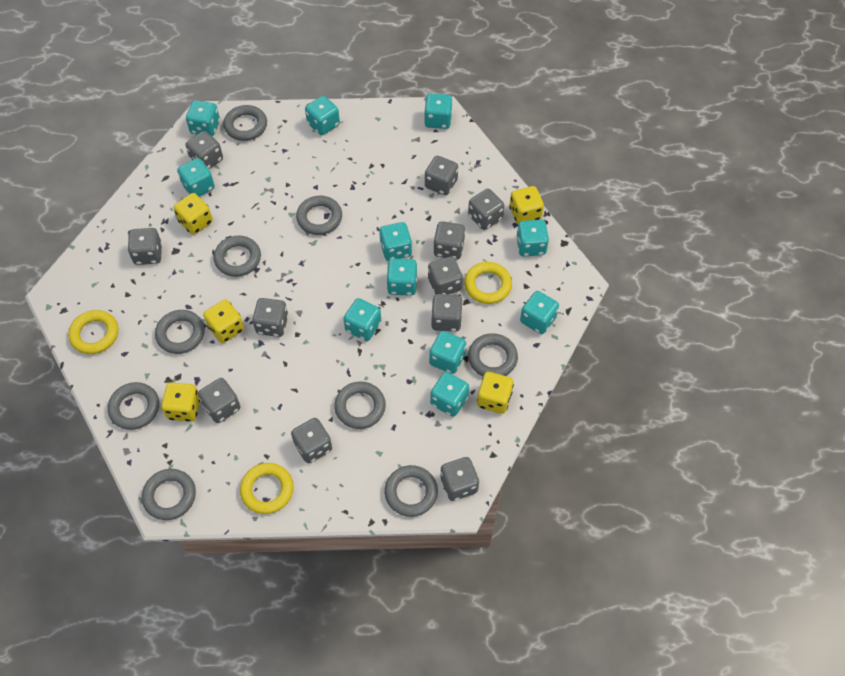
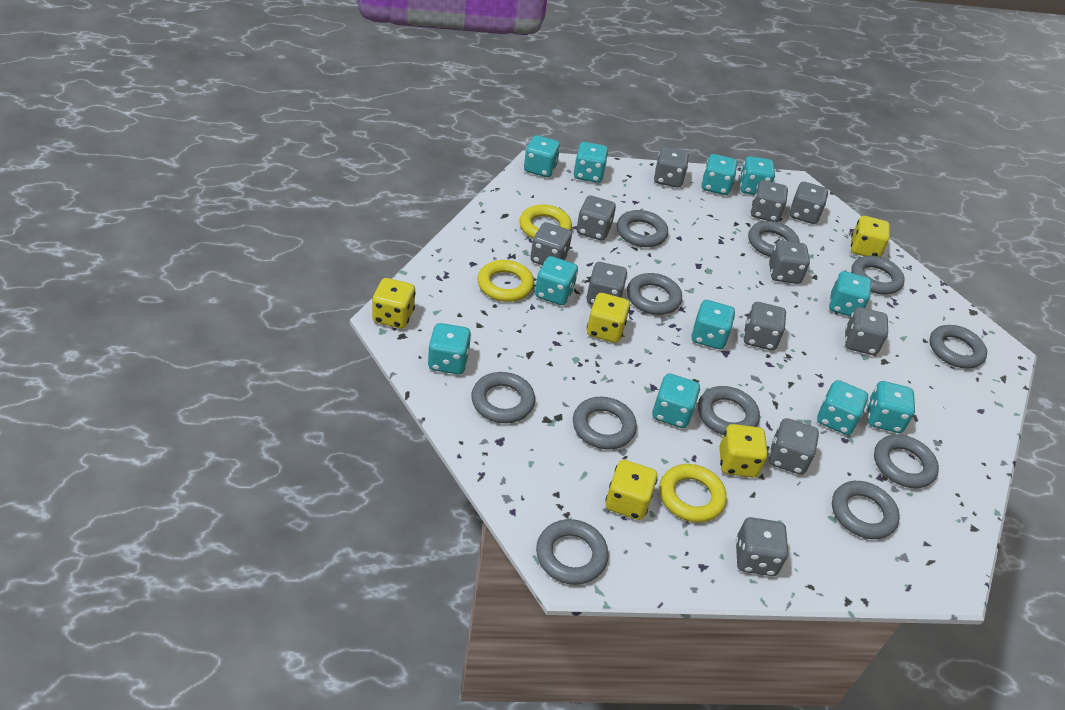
grey ring: 9 -> 11

